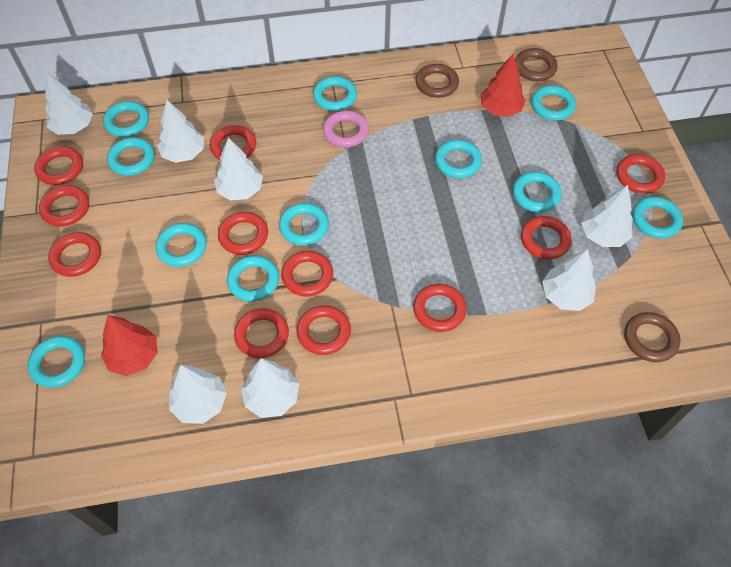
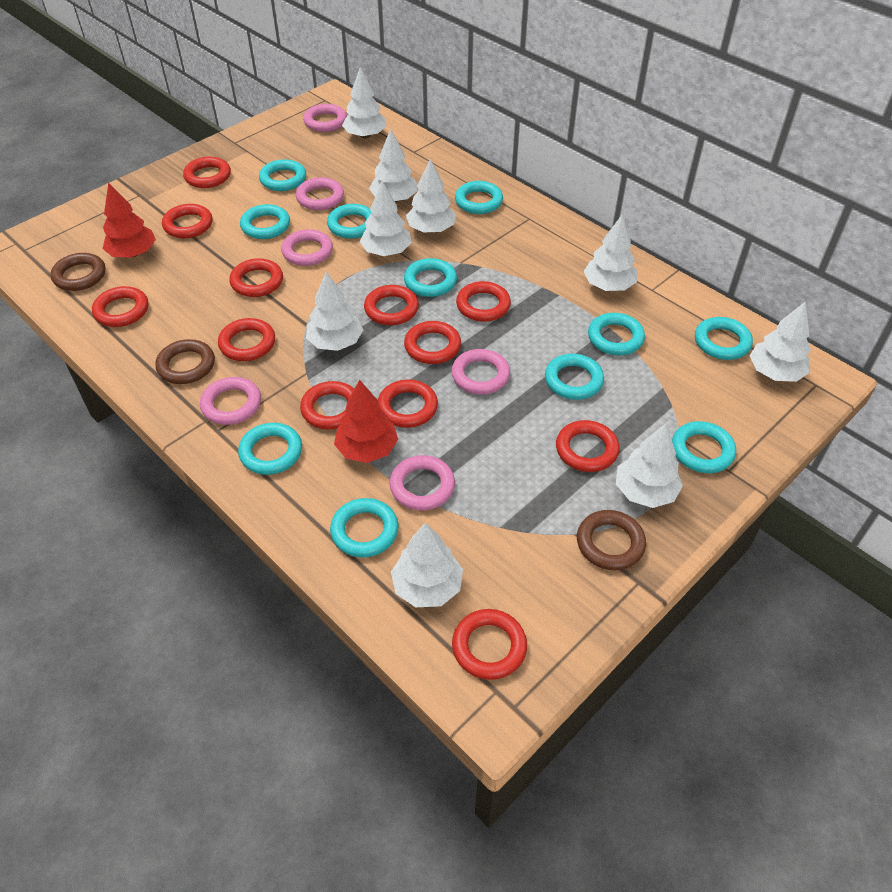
pink ring: 1 -> 6
red ring: 11 -> 12
white tree: 7 -> 9

